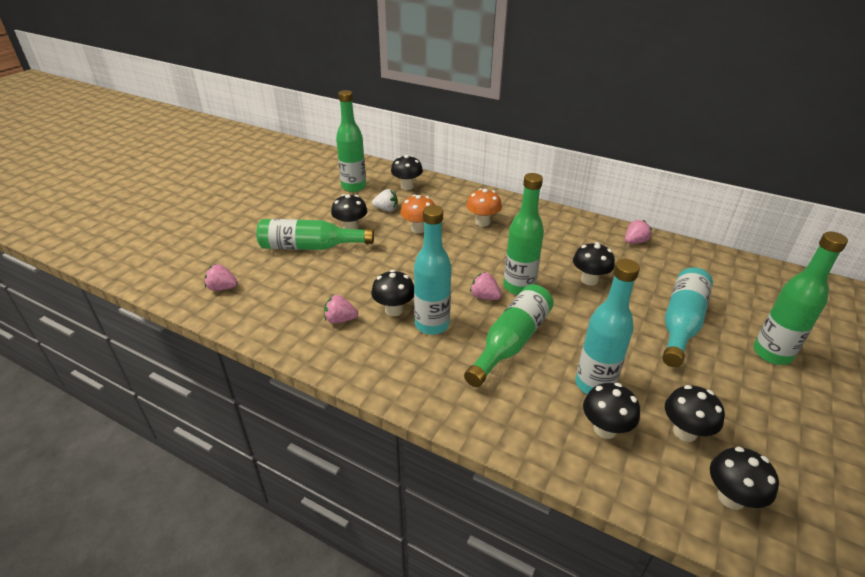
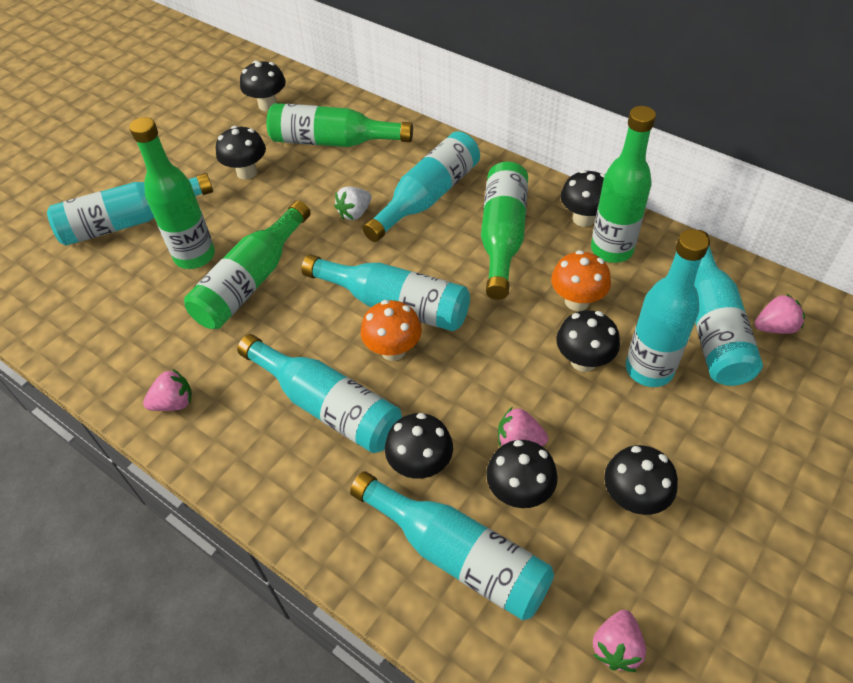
turquoise bottle: 3 -> 7

